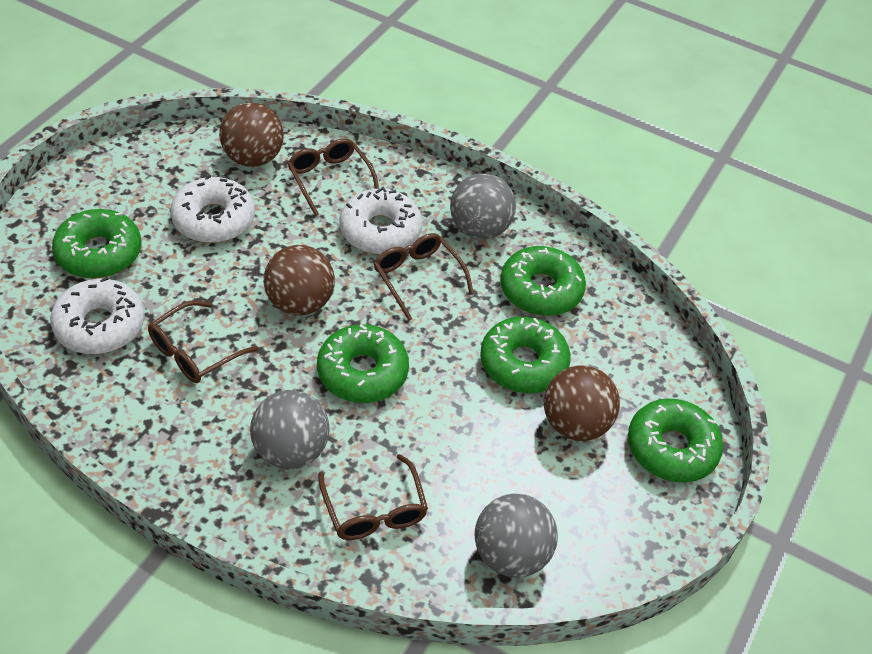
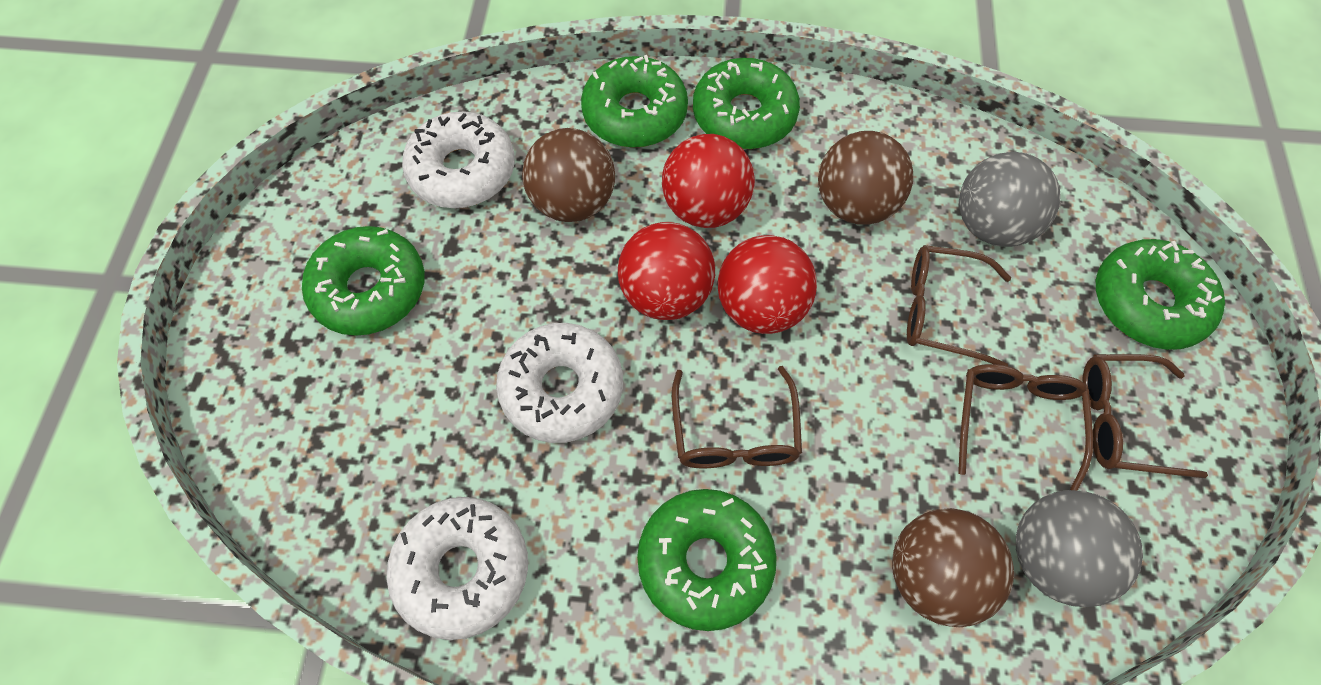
grey ball: 3 -> 2
red ball: 0 -> 3

